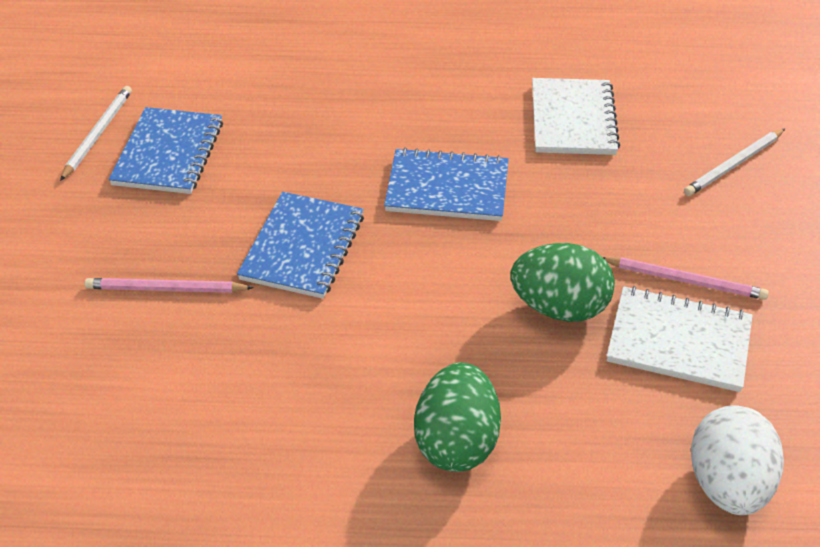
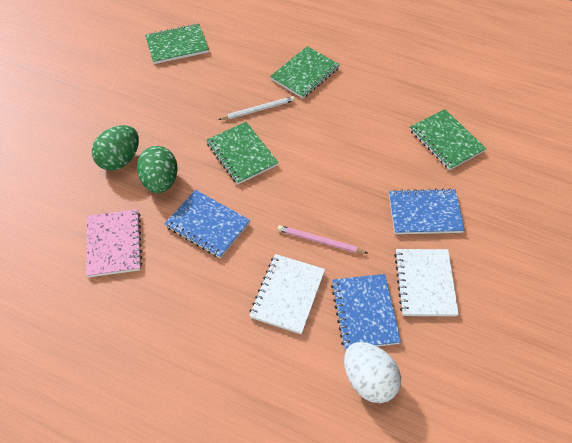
green notebook: 0 -> 4
pink notebook: 0 -> 1
pink pencil: 2 -> 1
white pencil: 2 -> 1

